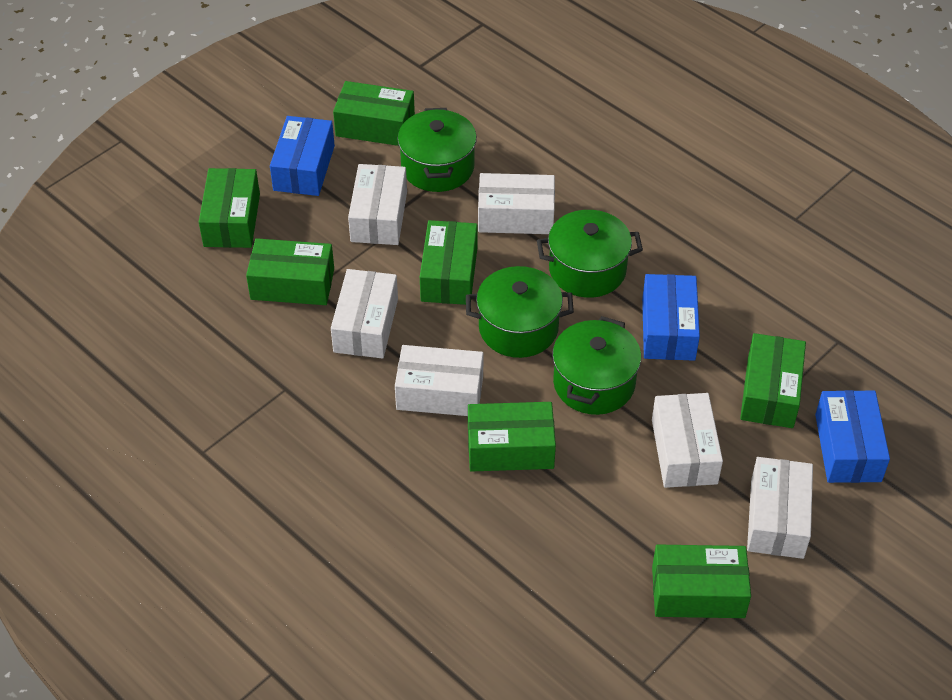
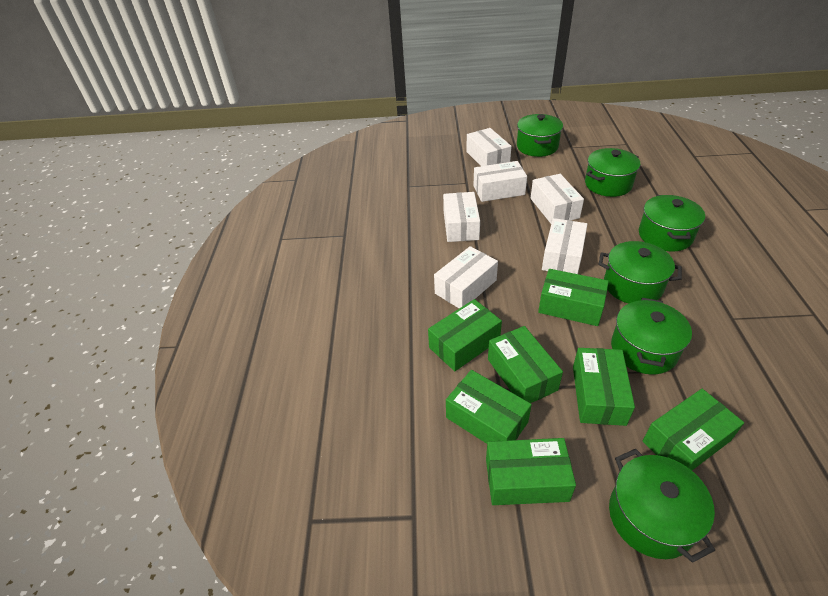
blue box: 3 -> 0
green pot: 4 -> 6

